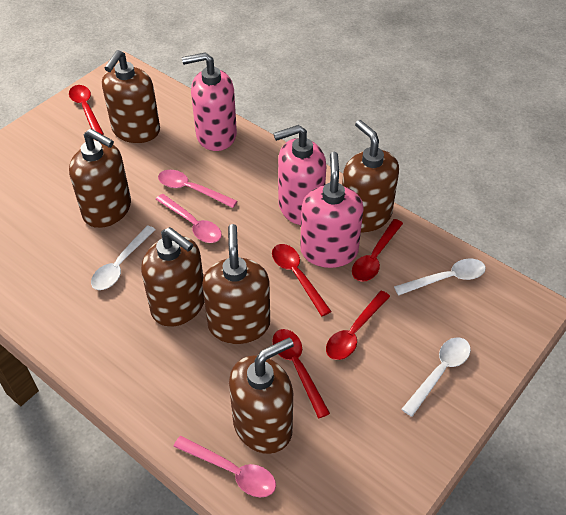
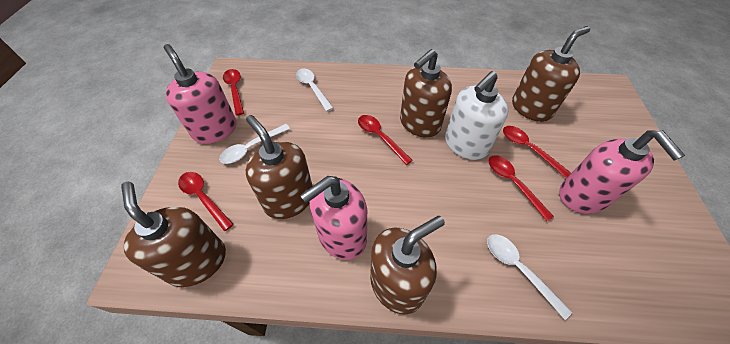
brown soap dispenser: 6 -> 5
pink spoon: 3 -> 0
white soap dispenser: 0 -> 1

